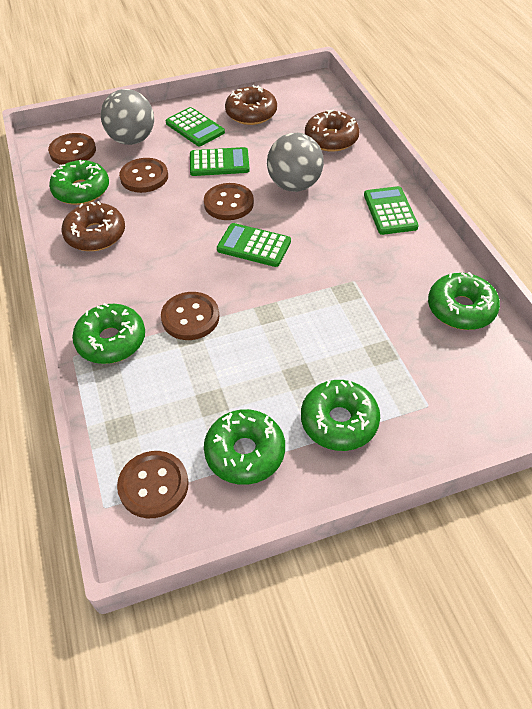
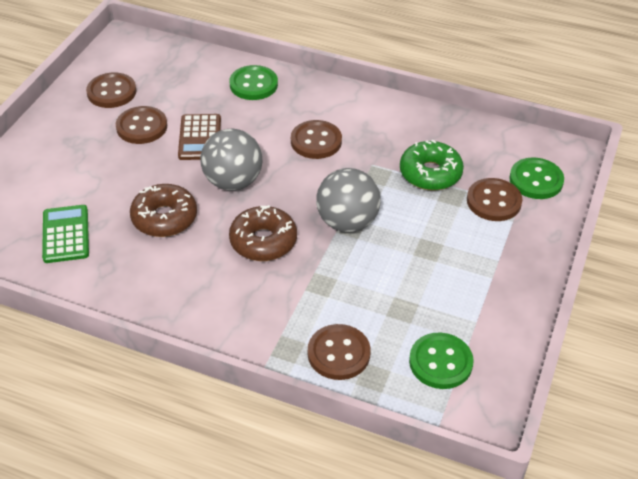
brown calculator: 0 -> 1
brown donut: 3 -> 2
green button: 0 -> 3
green calculator: 4 -> 1
green donut: 5 -> 1

